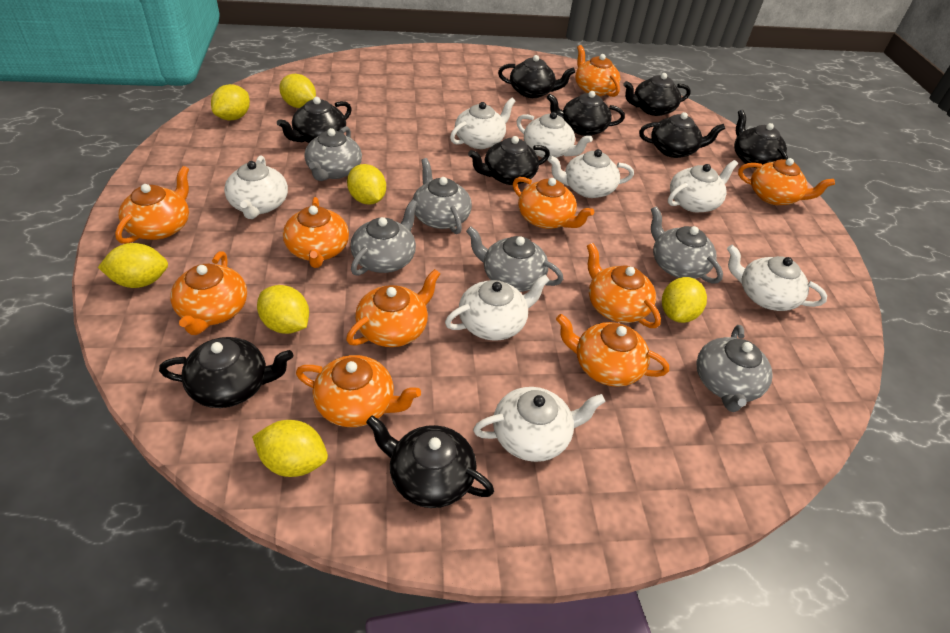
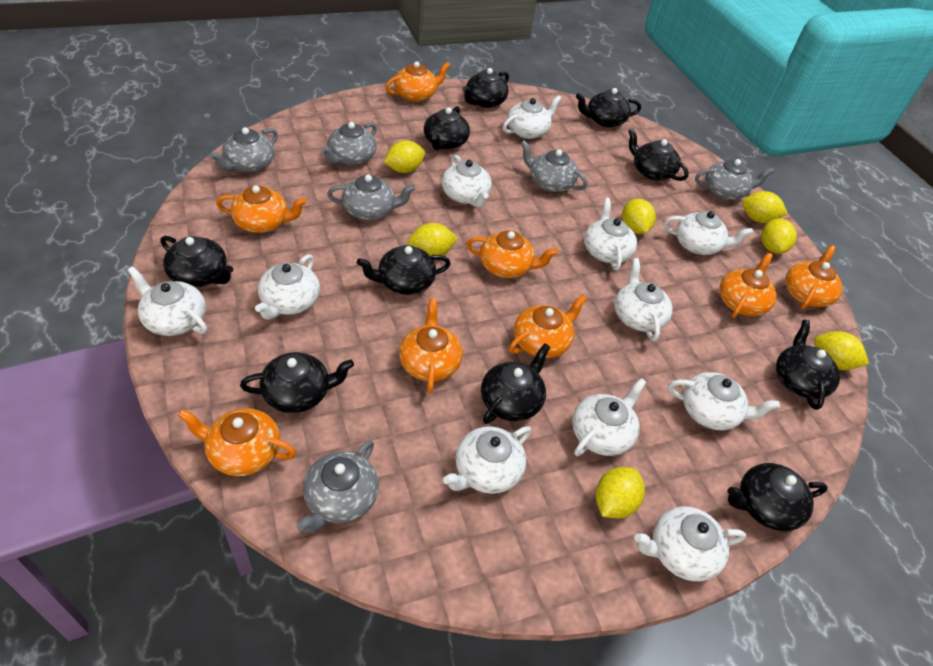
black teapot: 9 -> 10
orange teapot: 10 -> 8
white teapot: 8 -> 11

